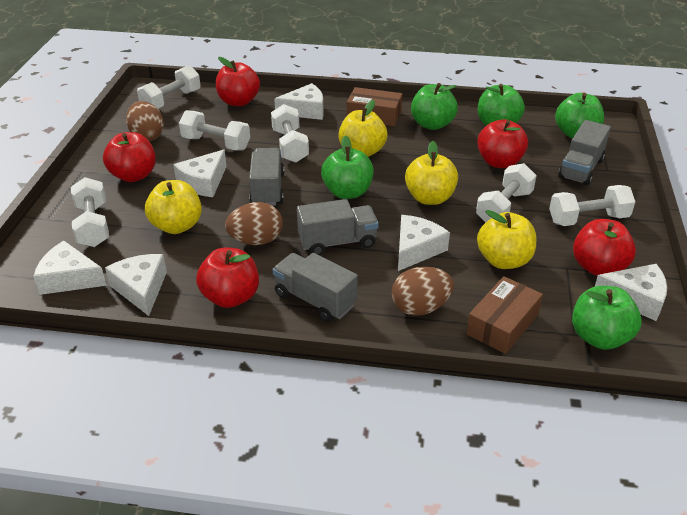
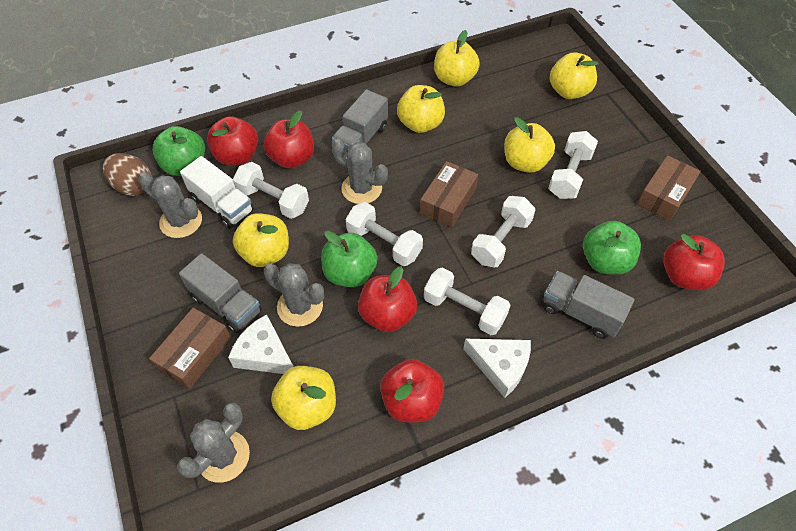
brown box: 2 -> 3
brown egg: 3 -> 1
green apple: 5 -> 3
grey cactus: 0 -> 4
grey truck: 4 -> 3
white cheese: 6 -> 2
white dumbbell: 6 -> 5
white truck: 0 -> 1
yellow apple: 4 -> 6

